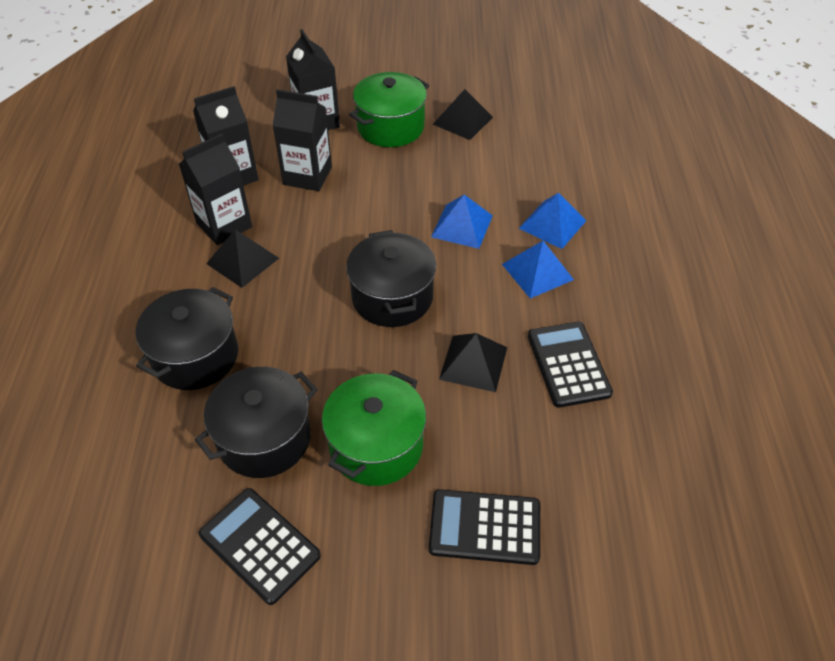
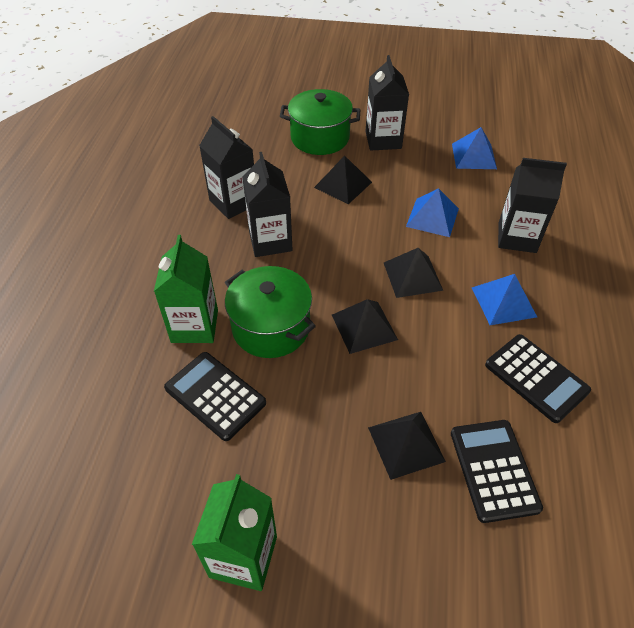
black pot: 3 -> 0
black pyramid: 3 -> 4
green carton: 0 -> 2

